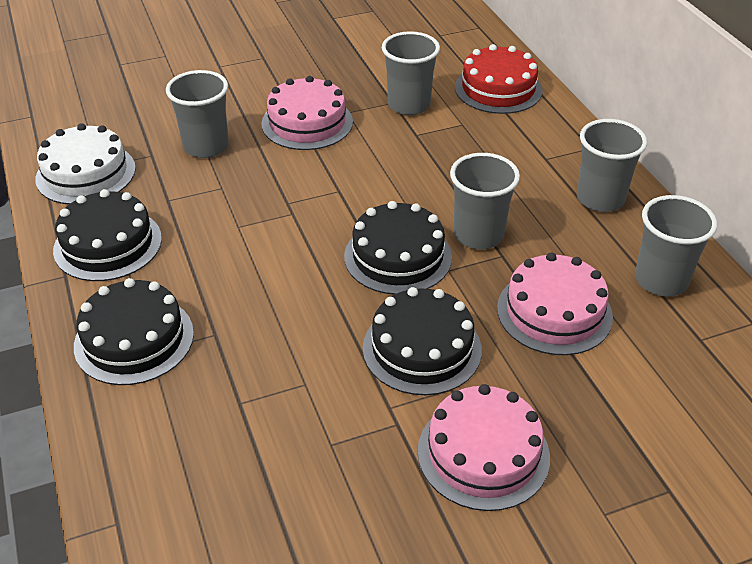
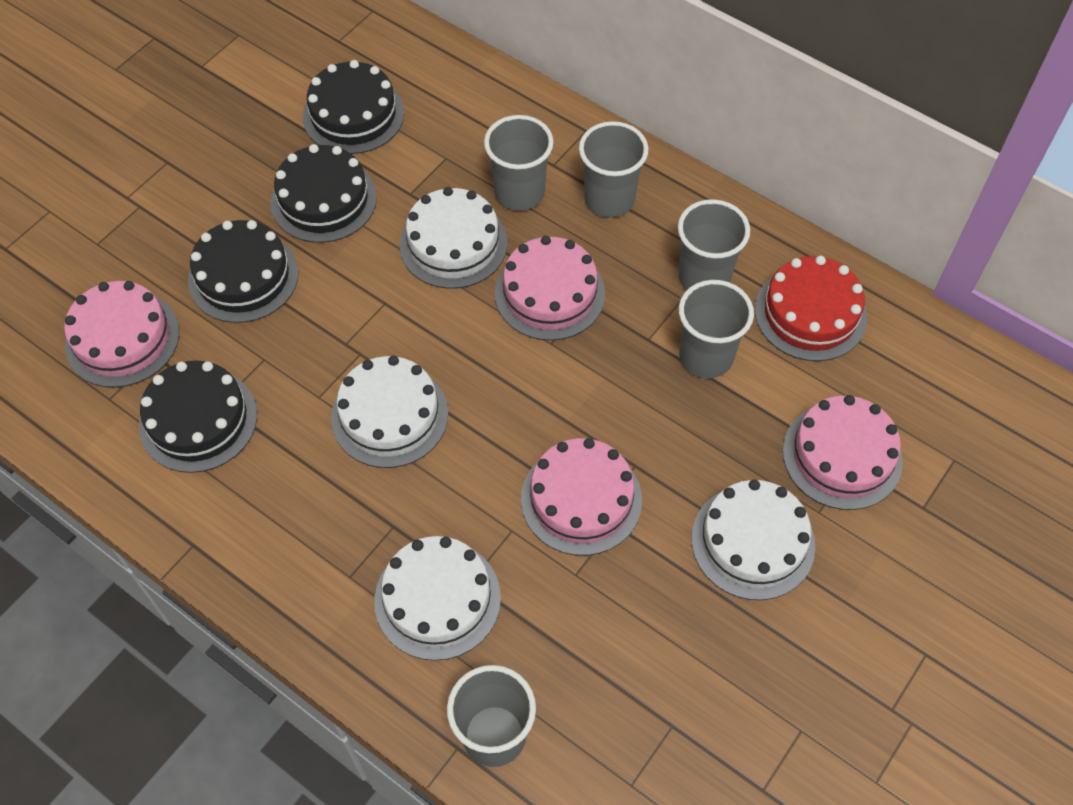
pink cake: 3 -> 4
white cake: 1 -> 4

